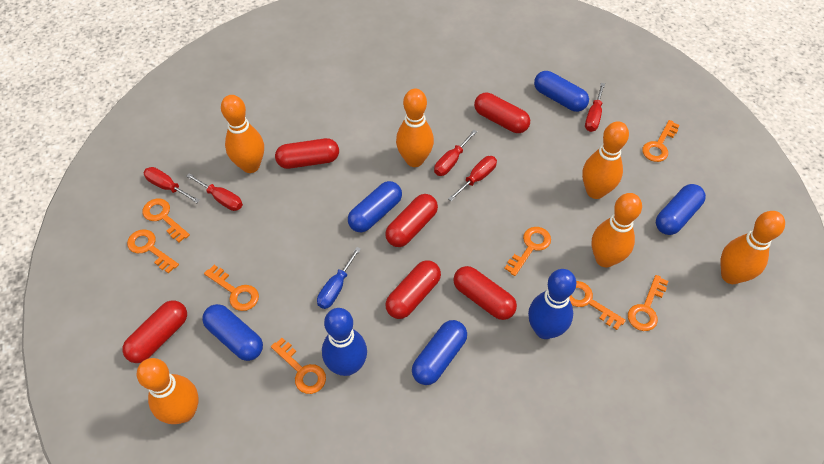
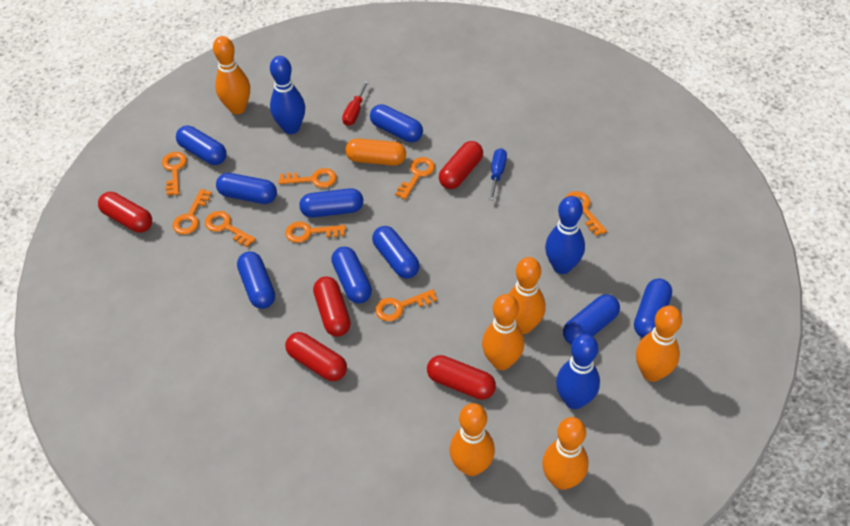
blue bowling pin: 2 -> 3
blue capsule: 5 -> 9
orange capsule: 0 -> 1
red capsule: 6 -> 5
red screwdriver: 5 -> 1

